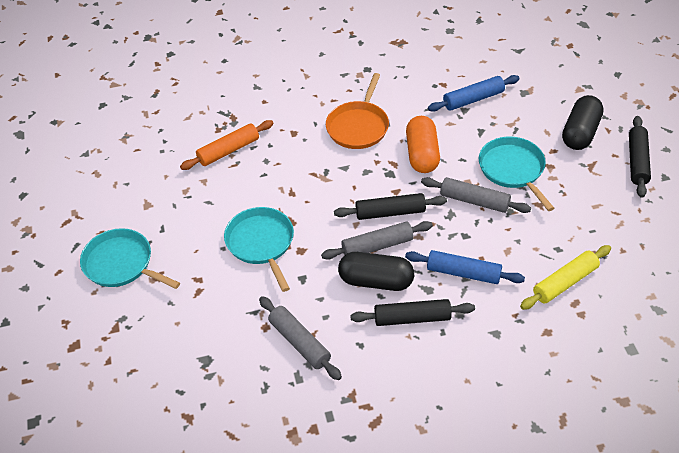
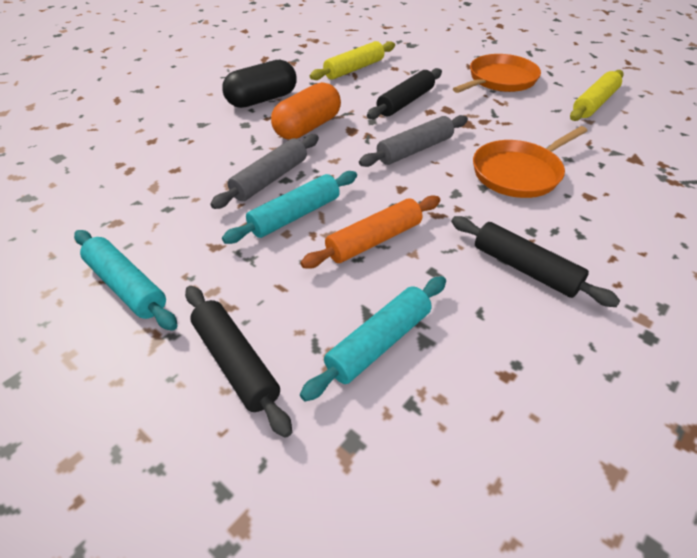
black capsule: 2 -> 1
blue rolling pin: 2 -> 0
grey rolling pin: 3 -> 2
orange pan: 1 -> 2
turquoise pan: 3 -> 0
turquoise rolling pin: 0 -> 3
yellow rolling pin: 1 -> 2

